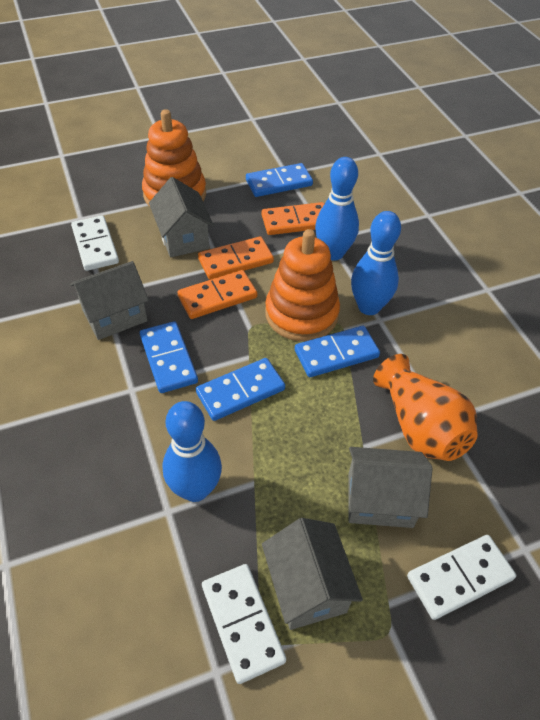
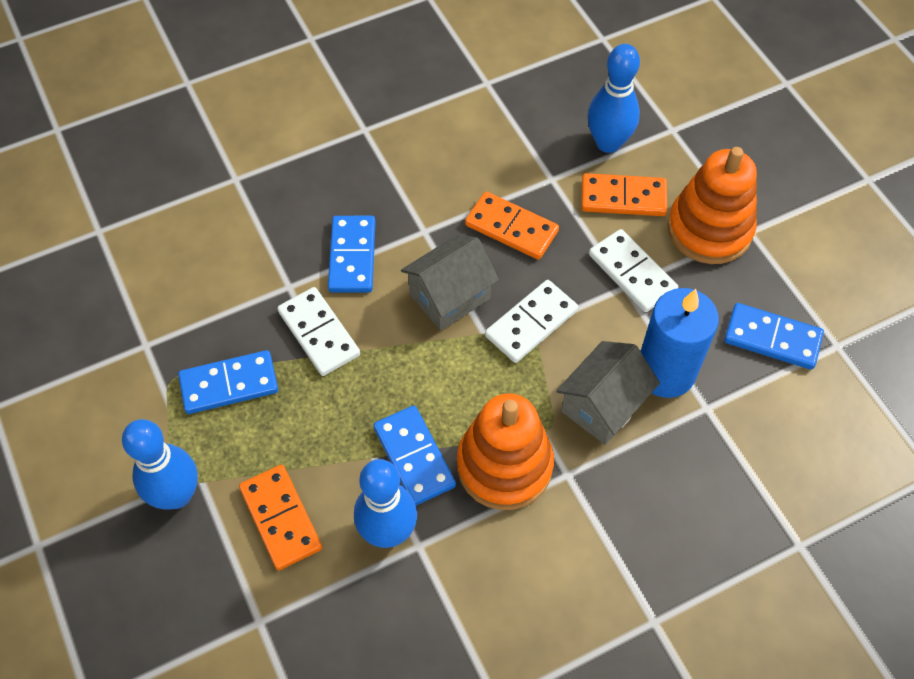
blue candle: 0 -> 1
grey house: 4 -> 2
orange vase: 1 -> 0

